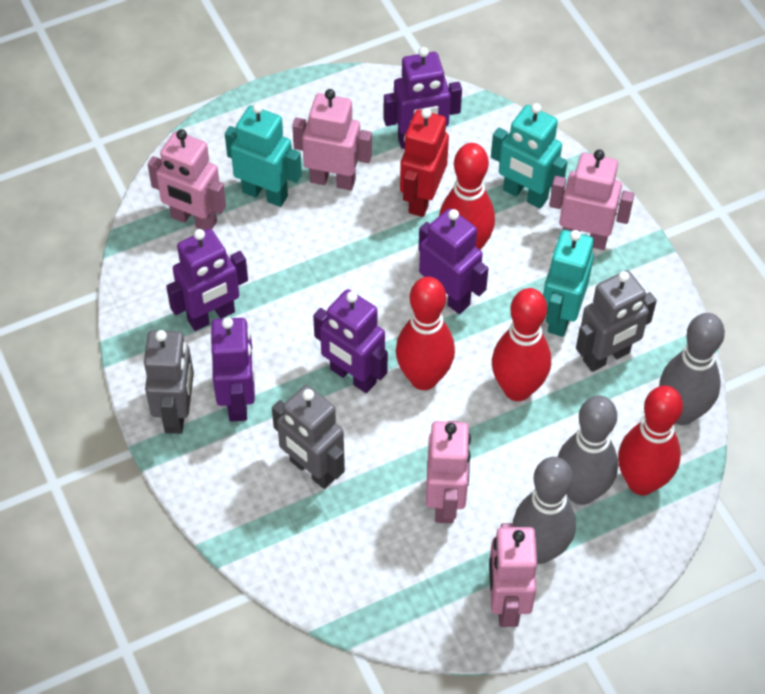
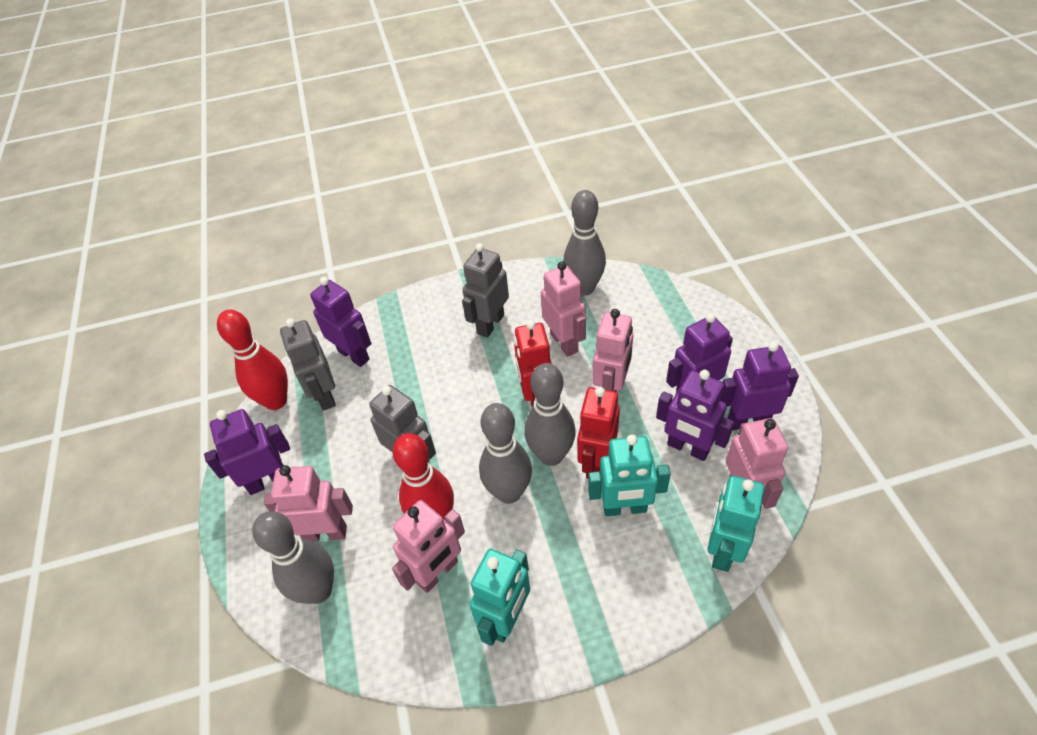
grey bowling pin: 3 -> 4
red bowling pin: 4 -> 2
red robot: 1 -> 2

